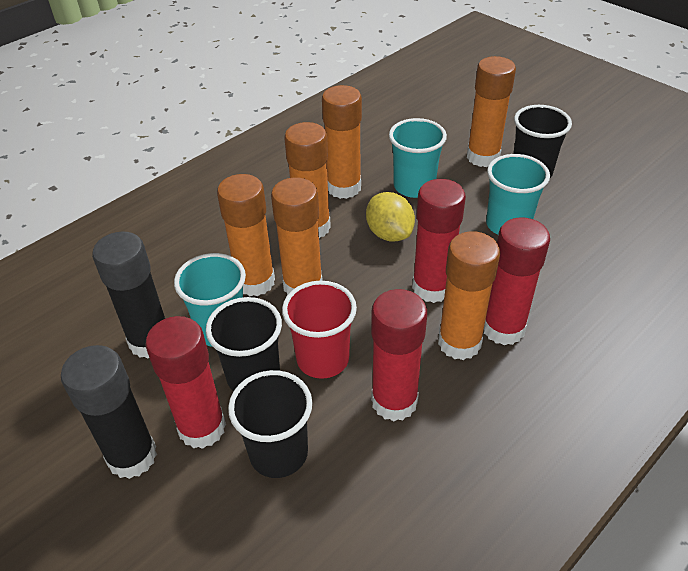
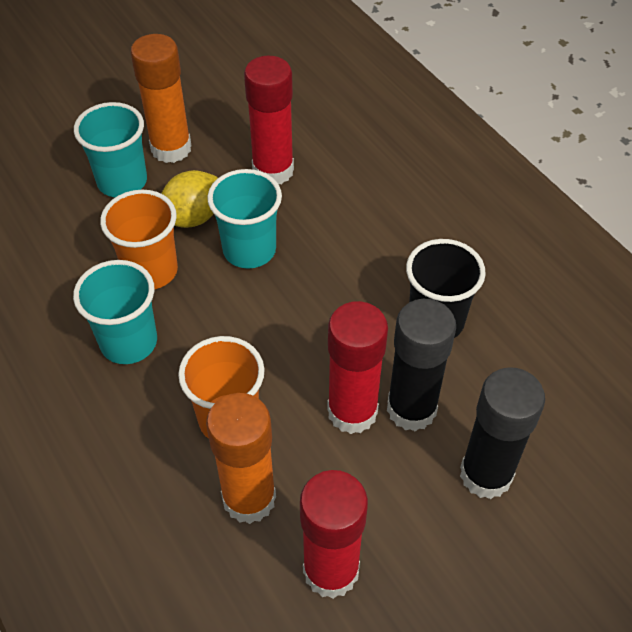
black cup: 3 -> 1
orange cup: 0 -> 2
orange glue stick: 6 -> 2
red cup: 1 -> 0
red glue stick: 4 -> 3

